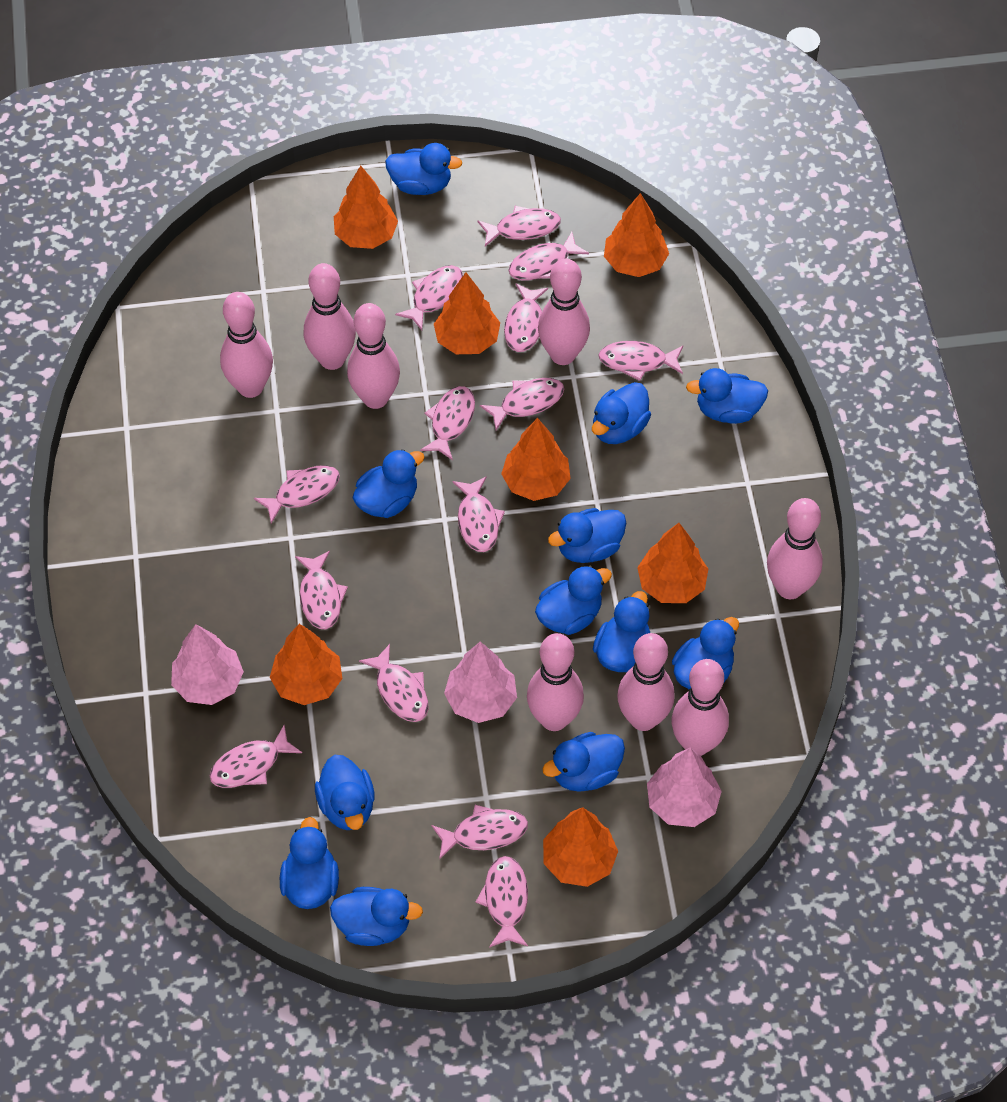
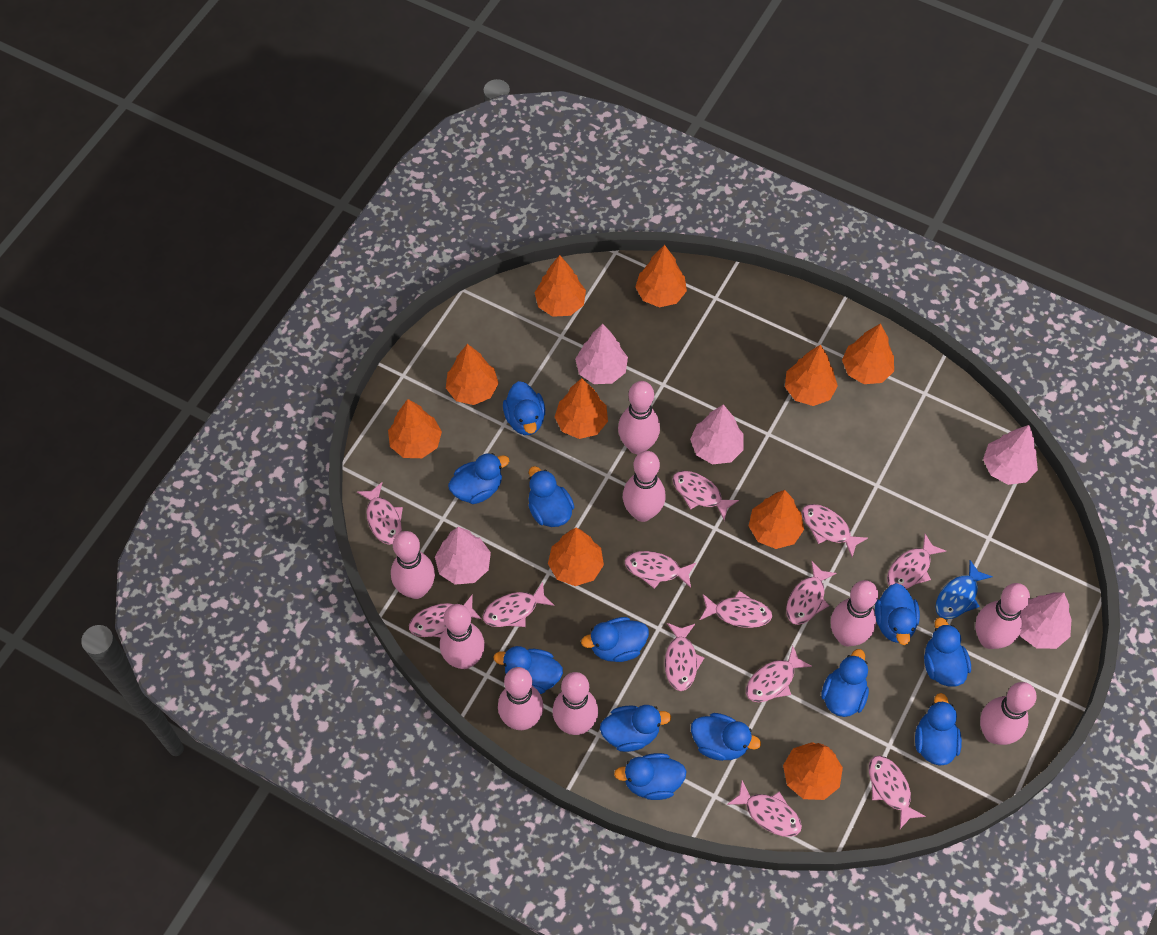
blue fish: 0 -> 1
orange tree: 7 -> 10
pink bowling pin: 8 -> 9
pink fish: 14 -> 13
pink tree: 3 -> 5

